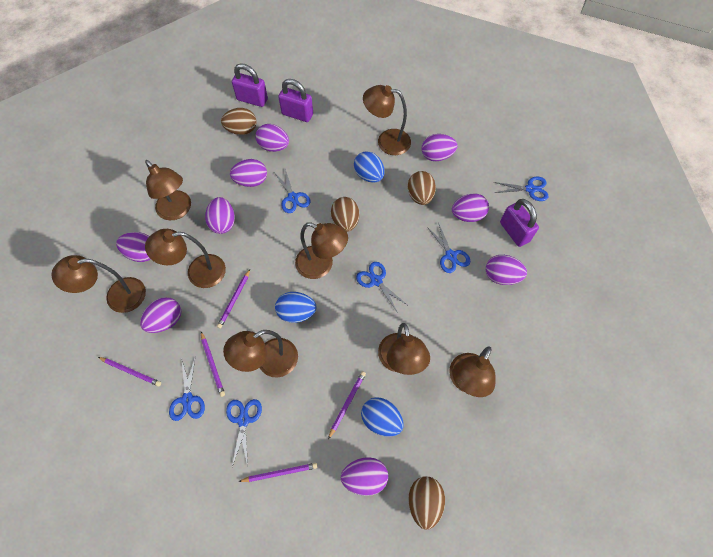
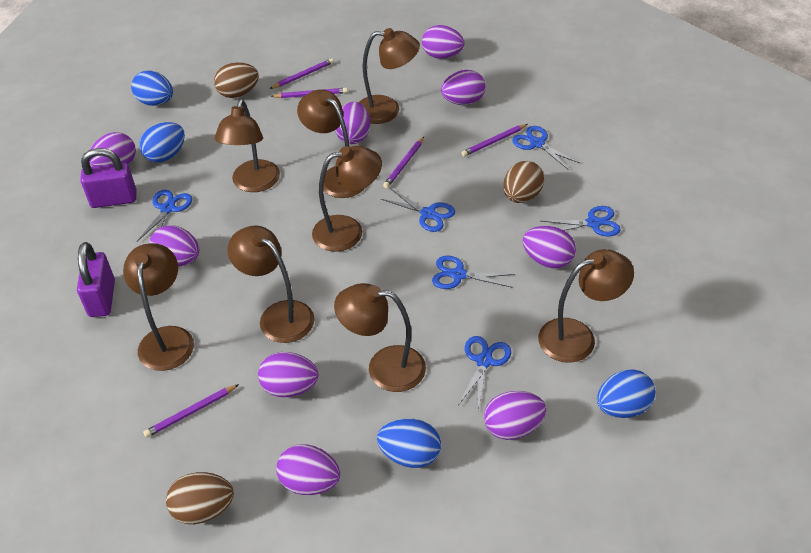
blue egg: 3 -> 4
brown egg: 4 -> 3
purple padlock: 3 -> 2

